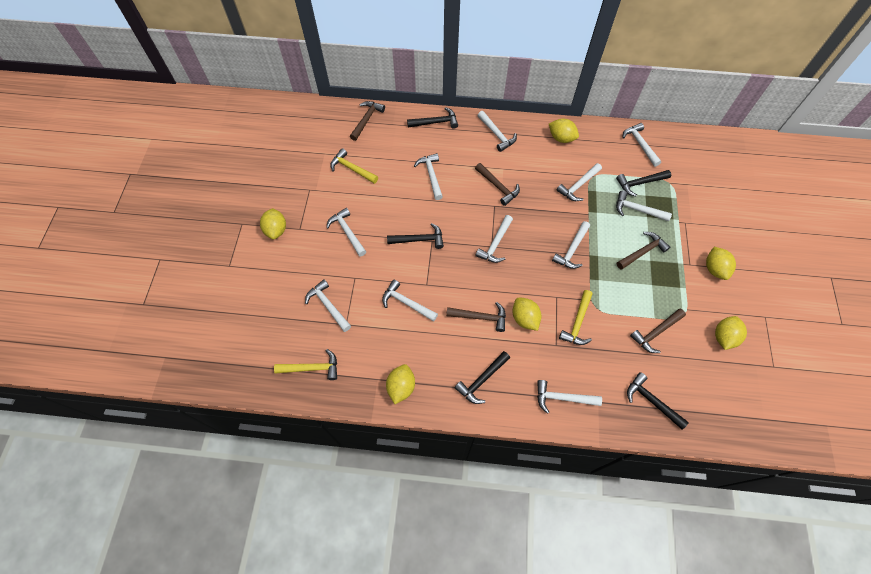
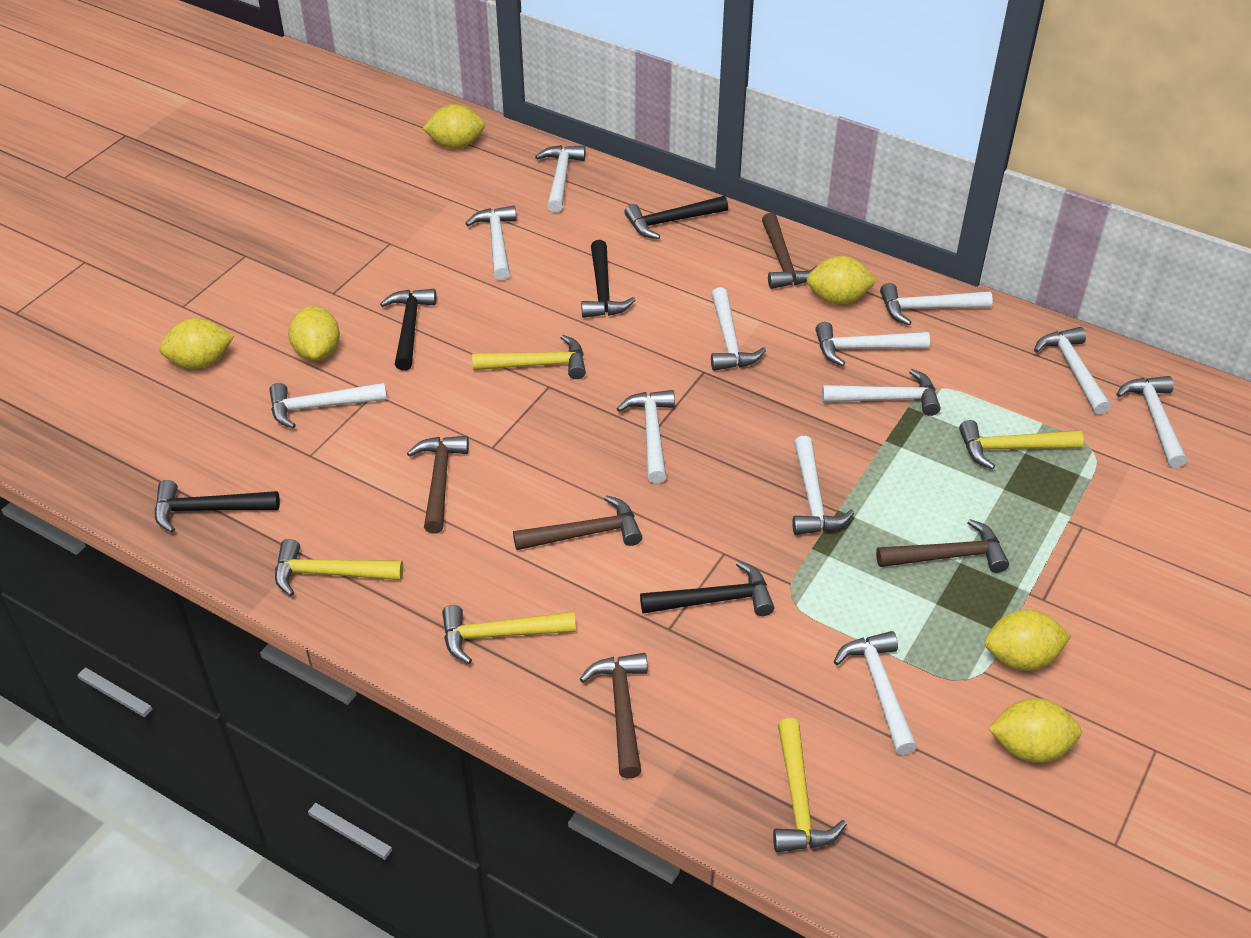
white hammer: 11 -> 12
yellow hammer: 3 -> 5

